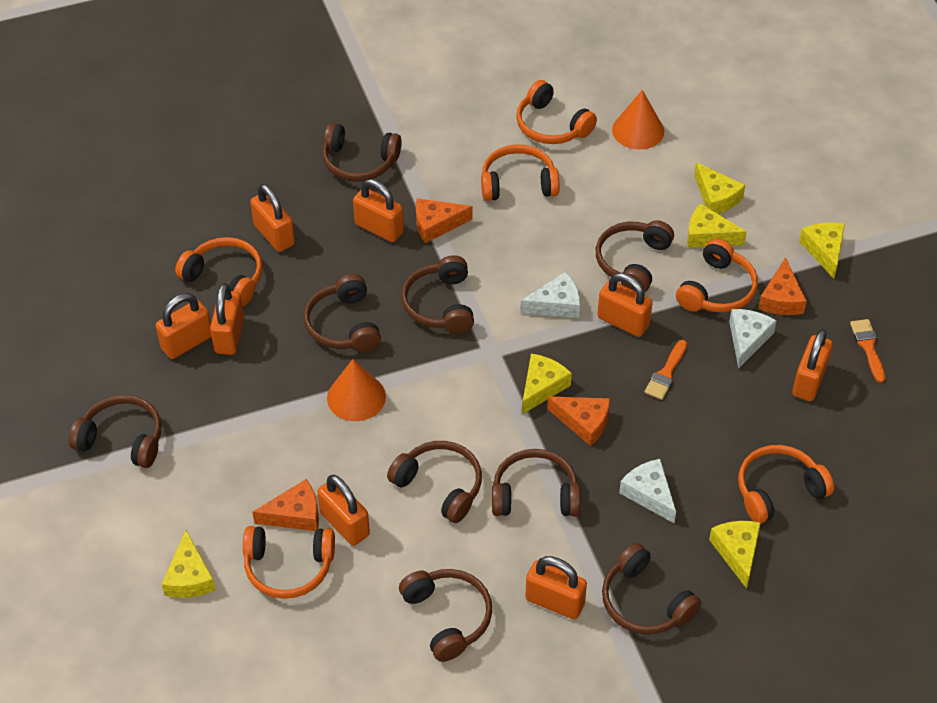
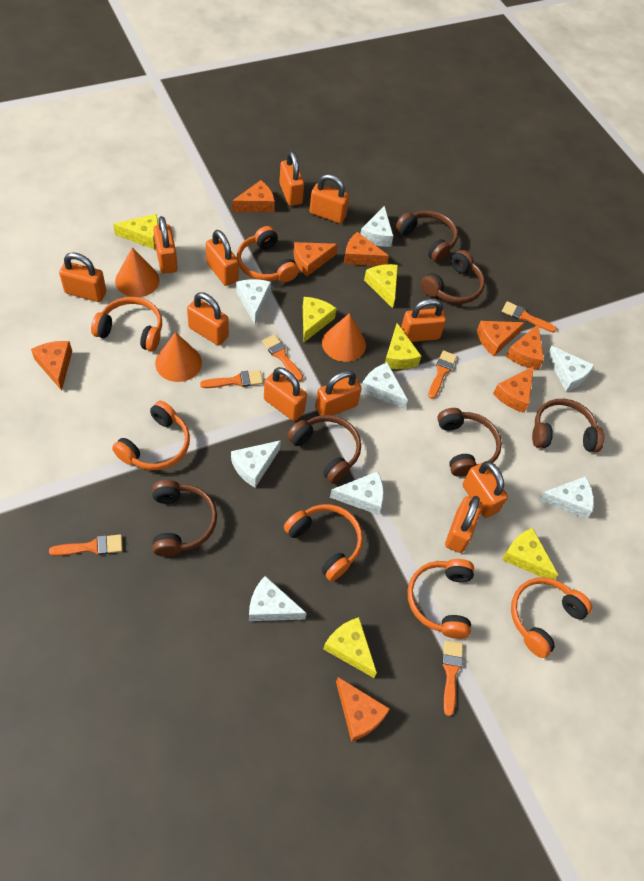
brown headphones: 9 -> 6
orange brush: 2 -> 6
orange cheese: 4 -> 8
orange cone: 2 -> 3
orange padlock: 8 -> 11
white cheese: 3 -> 8

